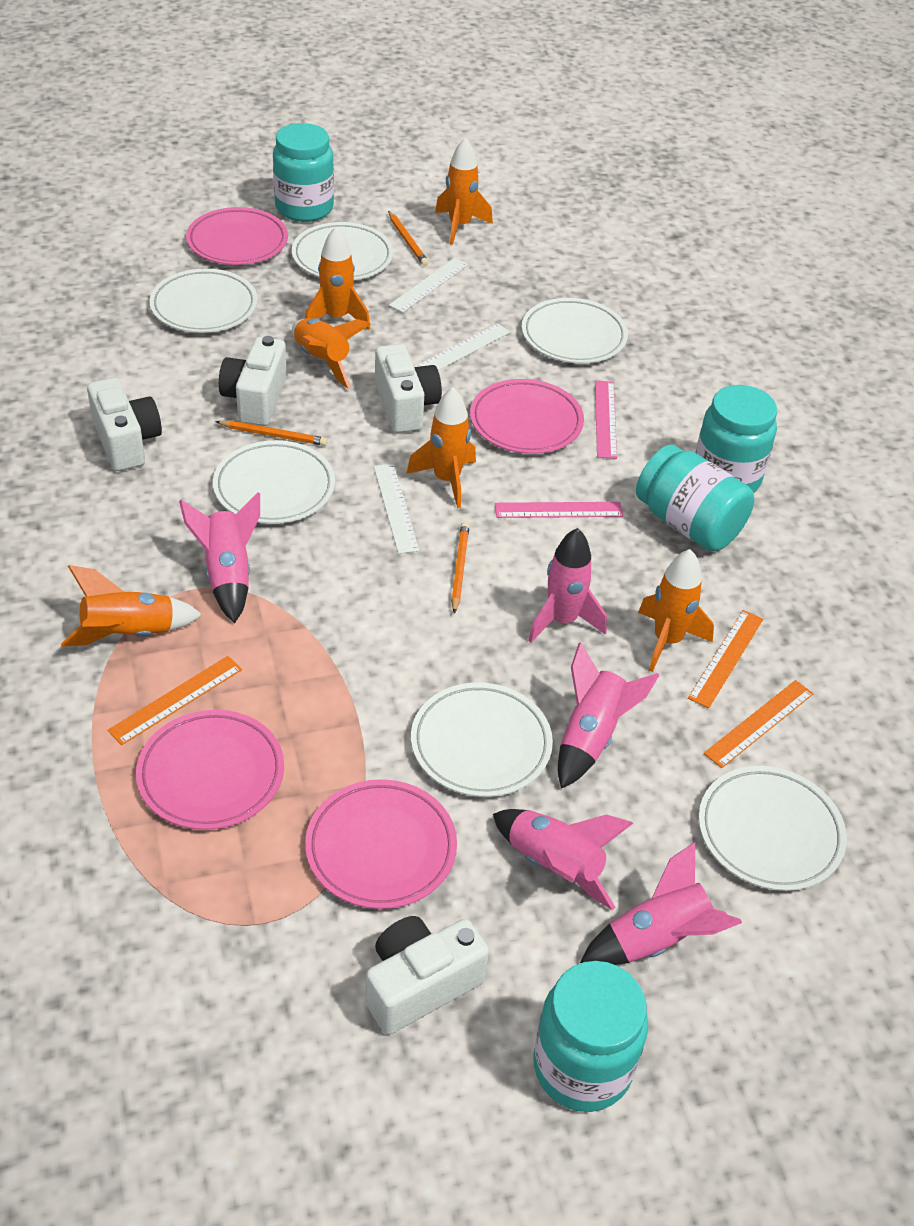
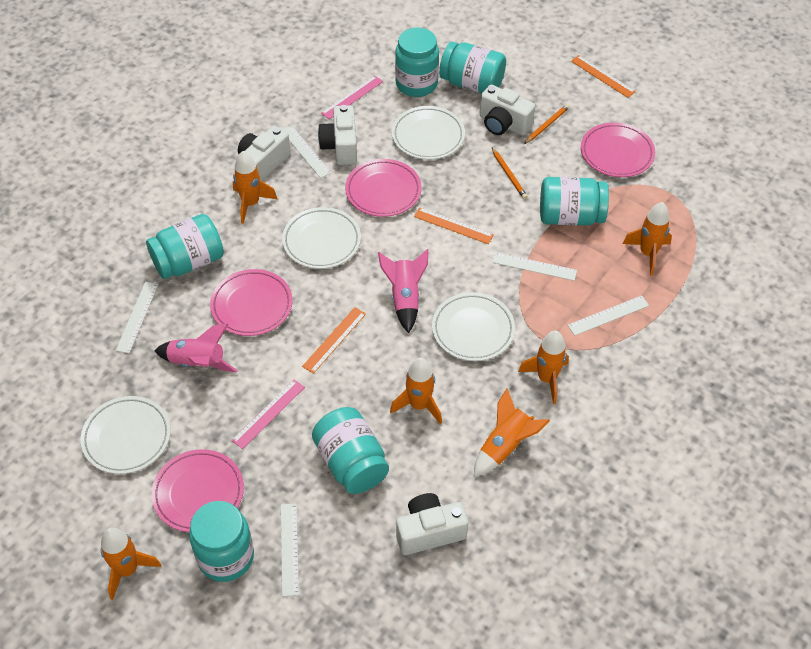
orange pencil: 3 -> 2
pink rocket: 5 -> 2
turquoise jar: 4 -> 6
white plate: 6 -> 4
white ruler: 3 -> 5

